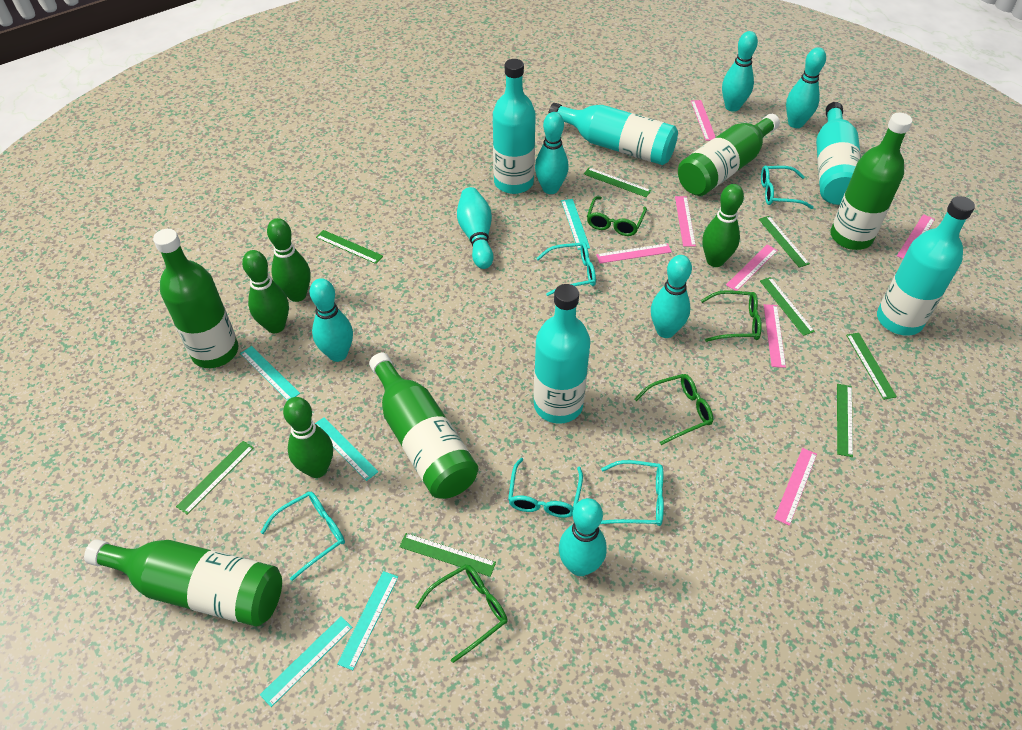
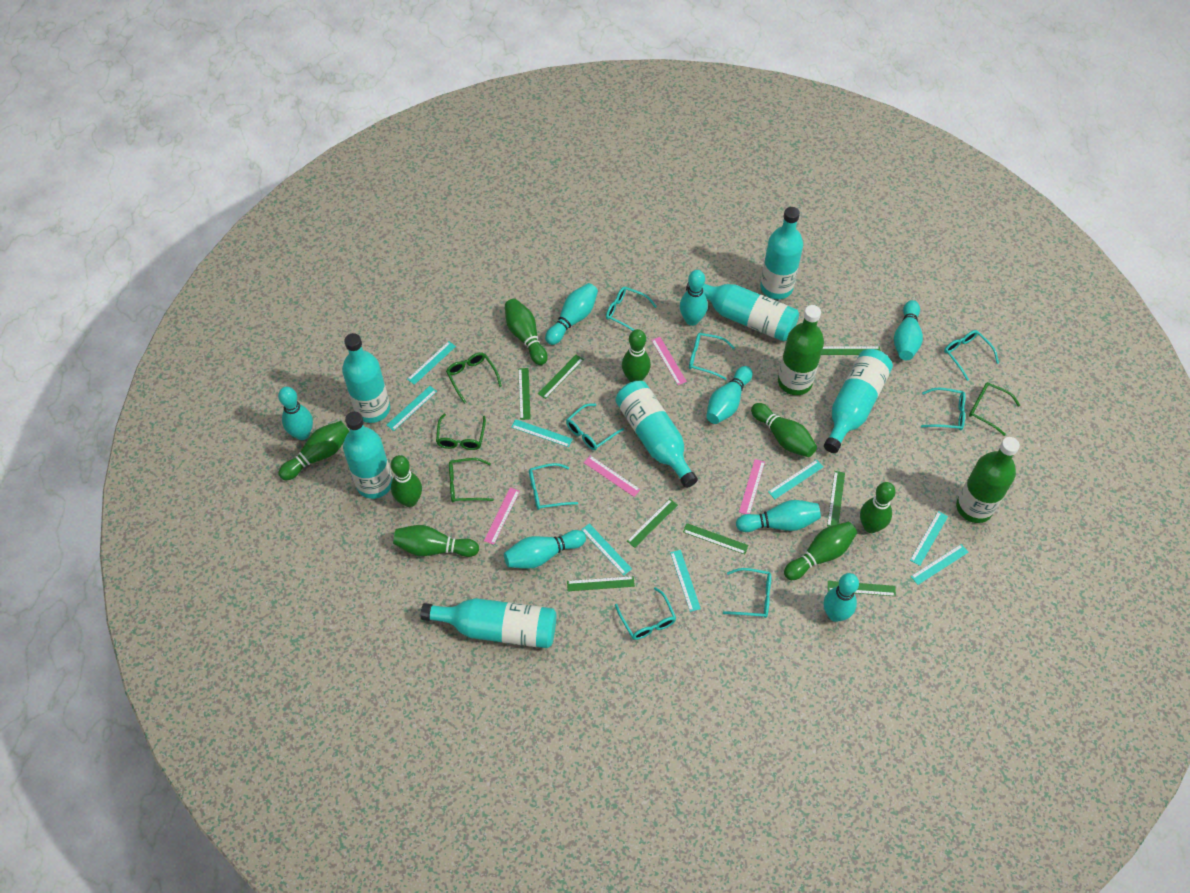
green bottle: 5 -> 2
green bowling pin: 4 -> 8
pink ruler: 7 -> 4
turquoise bottle: 5 -> 7
turquoise bowling pin: 7 -> 8
turquoise glasses: 5 -> 8
turquoise ruler: 5 -> 8

